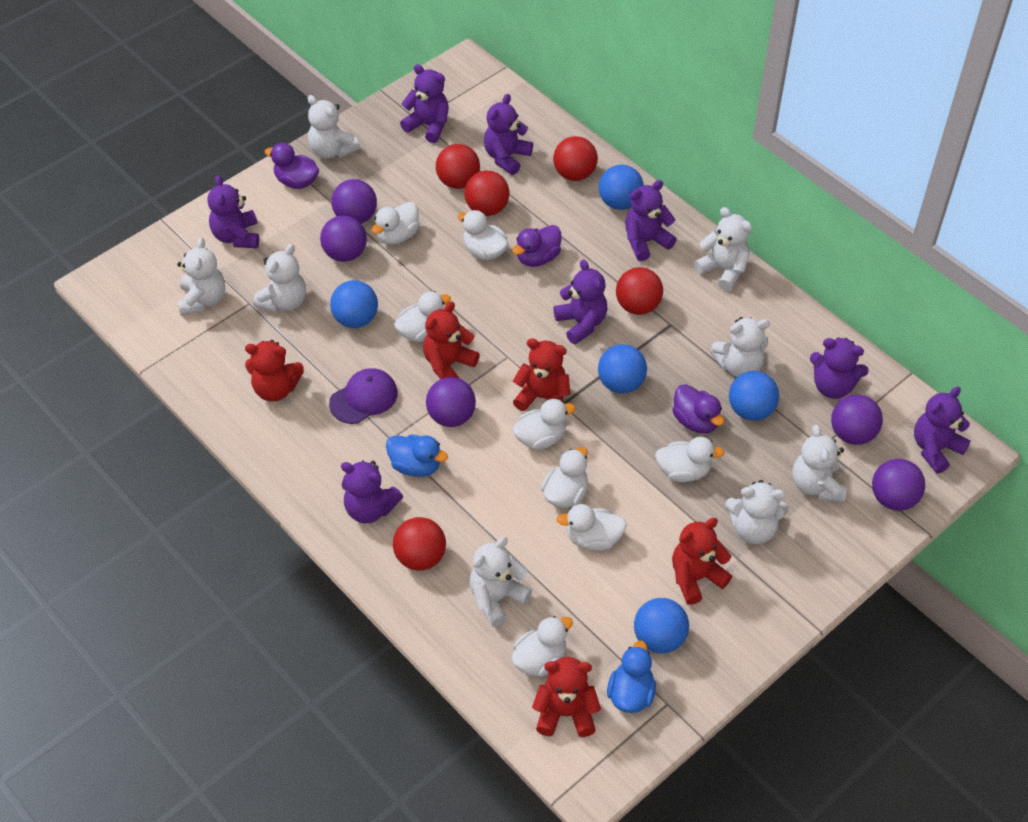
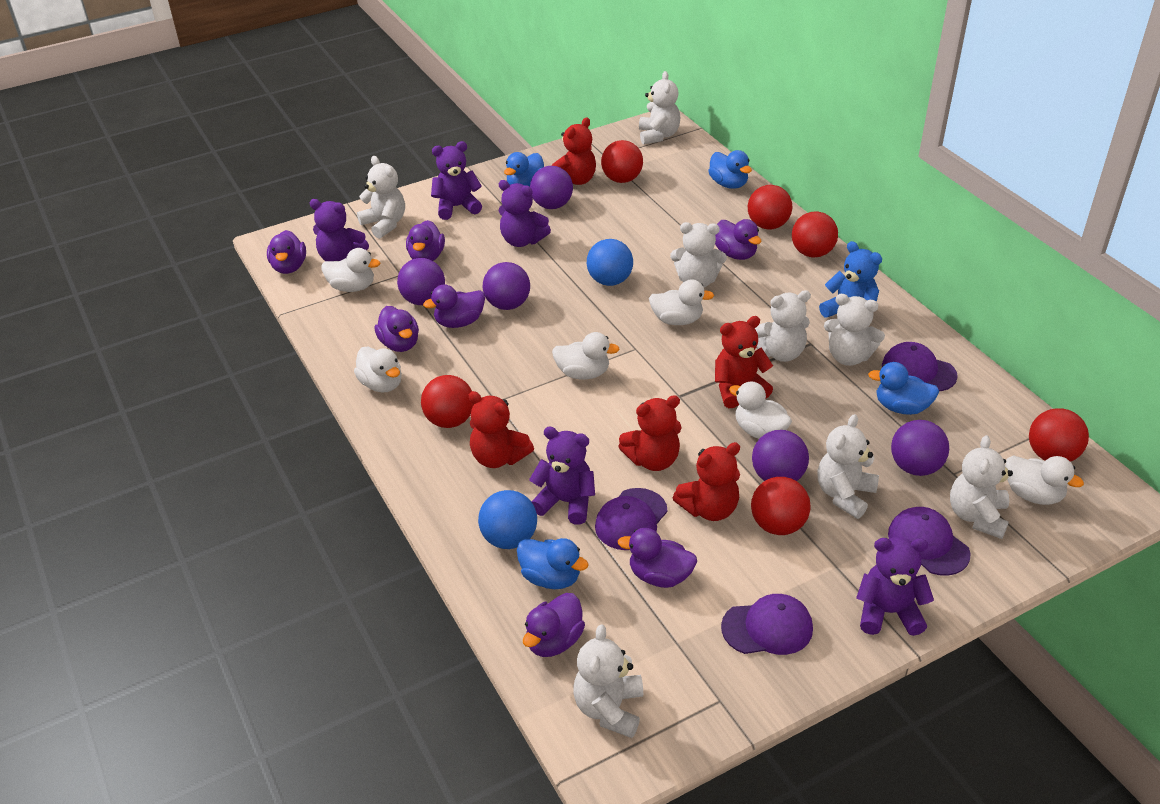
blue ball: 5 -> 2
blue duck: 2 -> 4
blue teddy bear: 0 -> 1
purple cap: 1 -> 4
purple duck: 3 -> 7
purple teddy bear: 8 -> 5
red ball: 5 -> 6
white duck: 8 -> 6

